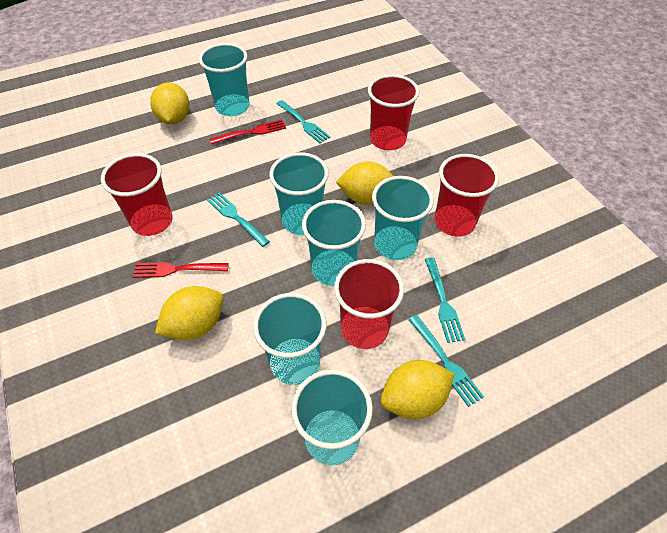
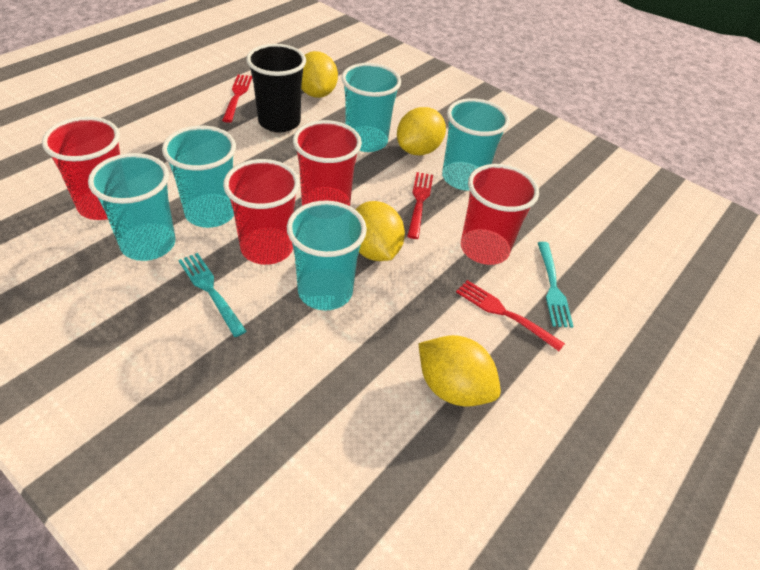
black cup: 0 -> 1
red fork: 2 -> 3
turquoise cup: 6 -> 5
turquoise fork: 4 -> 2

